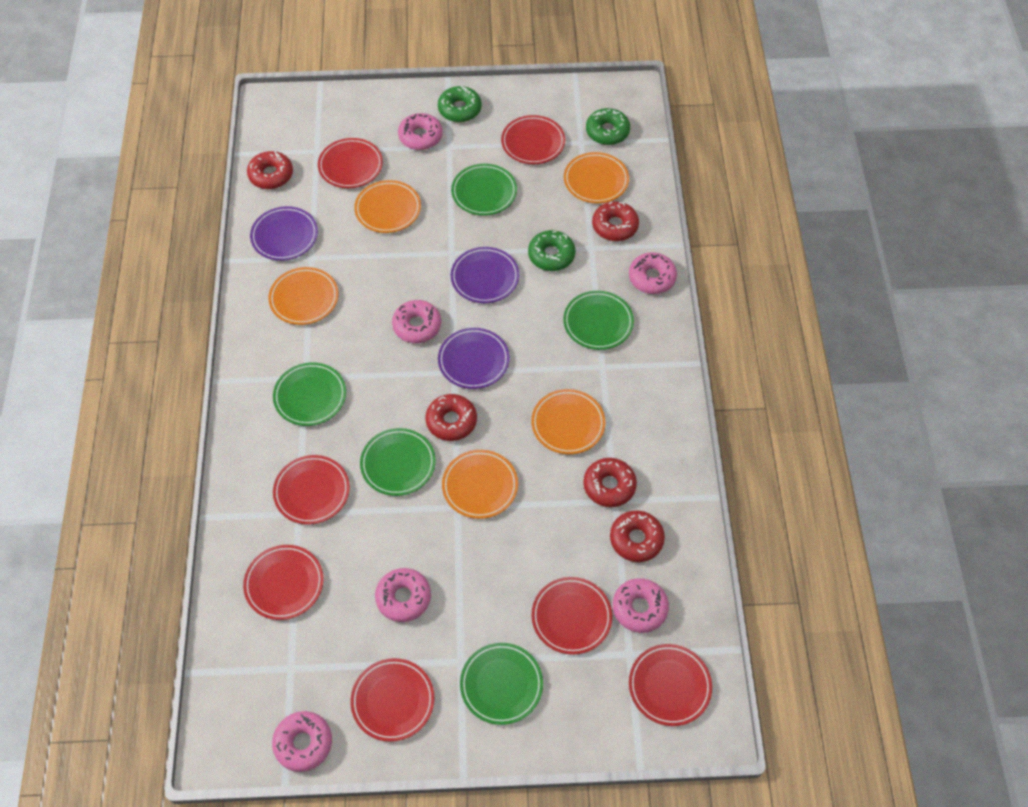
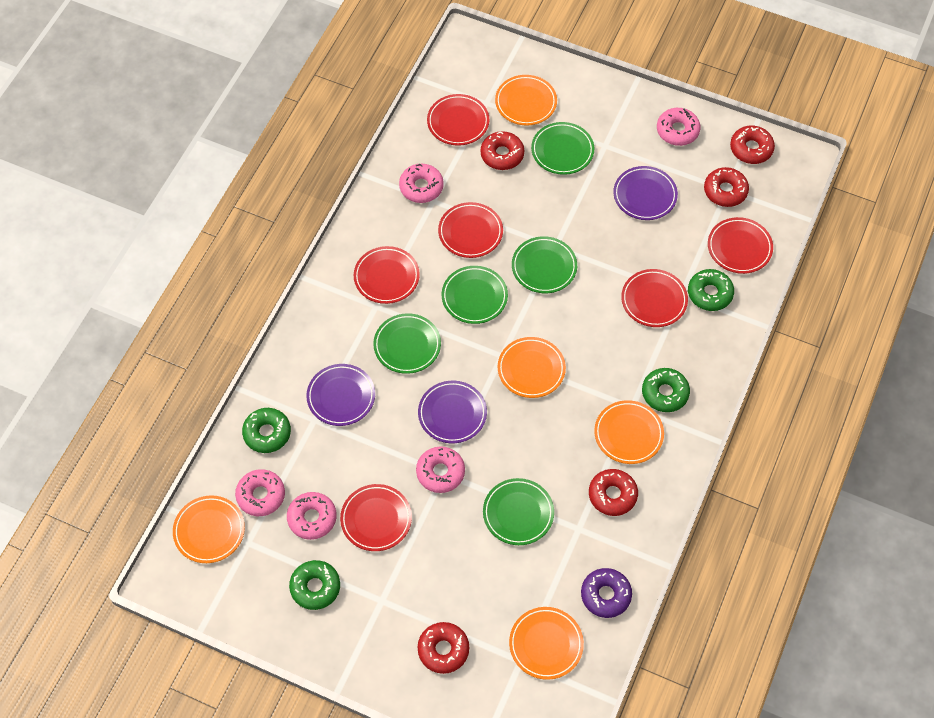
green donut: 3 -> 4
pink donut: 6 -> 5
purple donut: 0 -> 1
red plate: 7 -> 6

